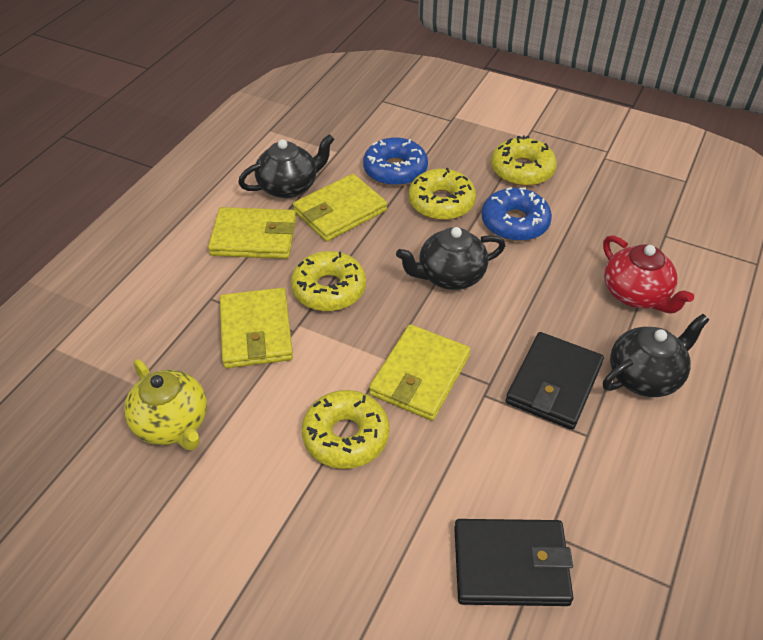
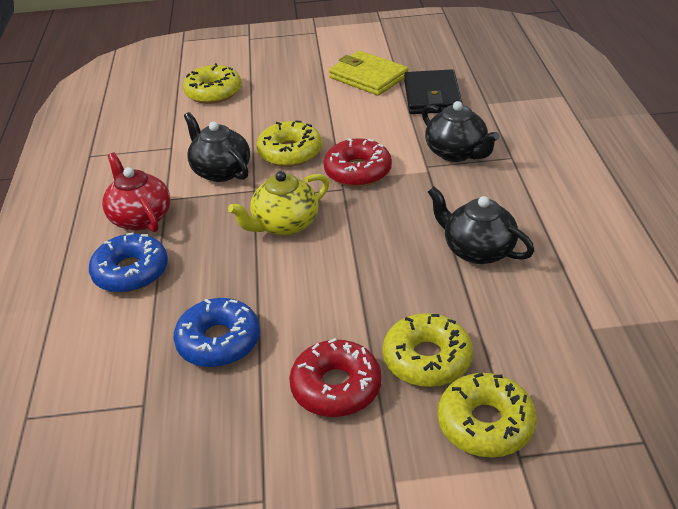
black wallet: 2 -> 1
red donut: 0 -> 2
yellow wallet: 4 -> 1

